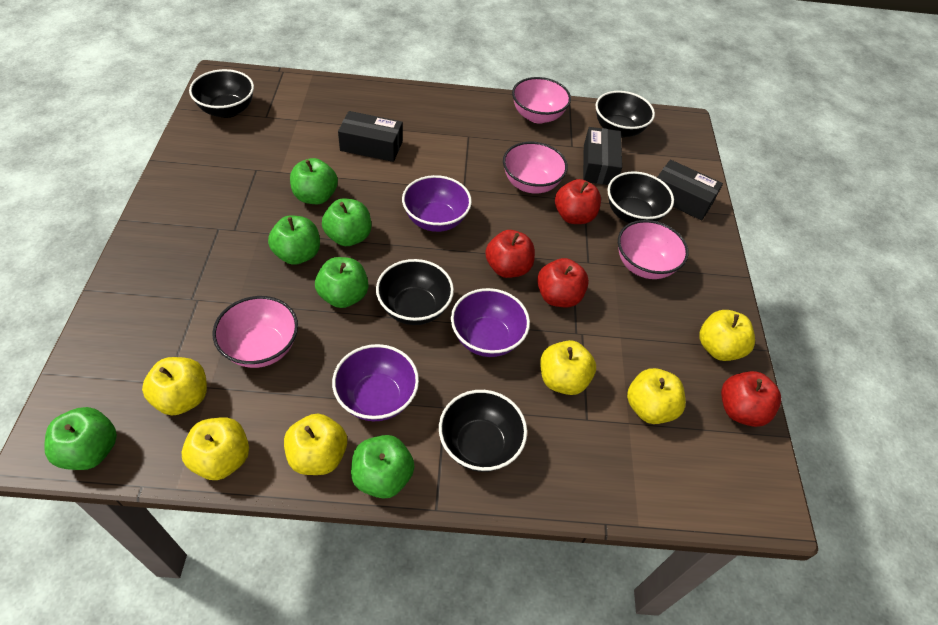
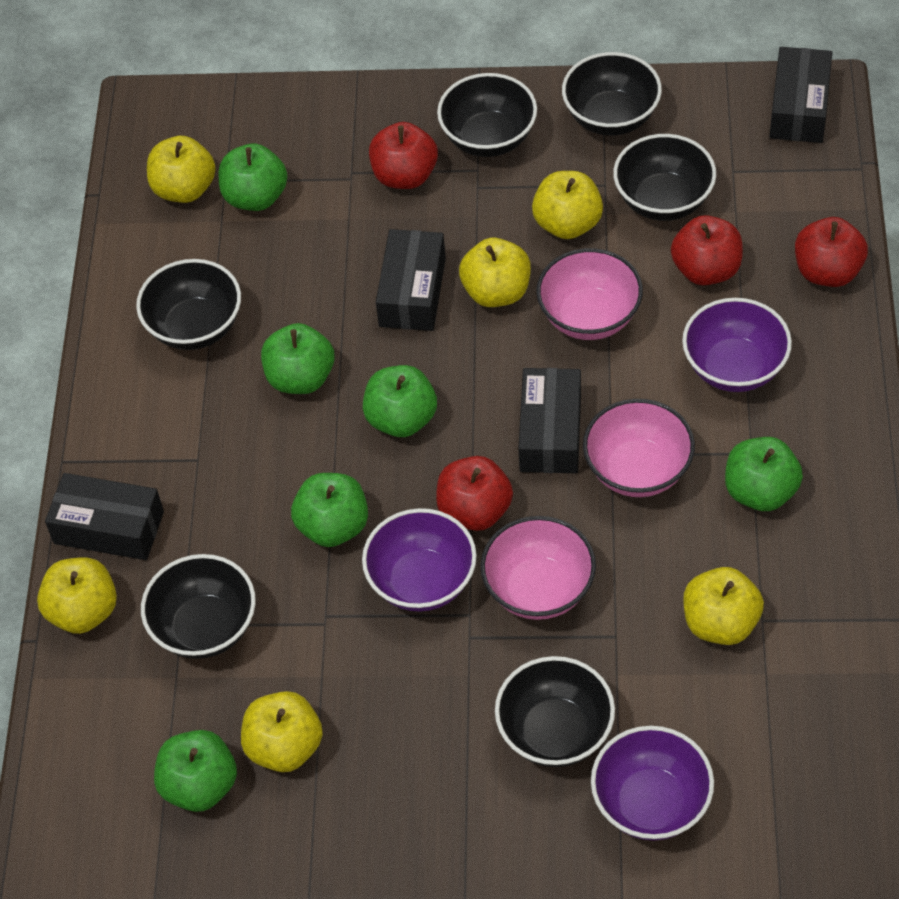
black bowl: 5 -> 6
black box: 3 -> 4
pink bowl: 4 -> 3

